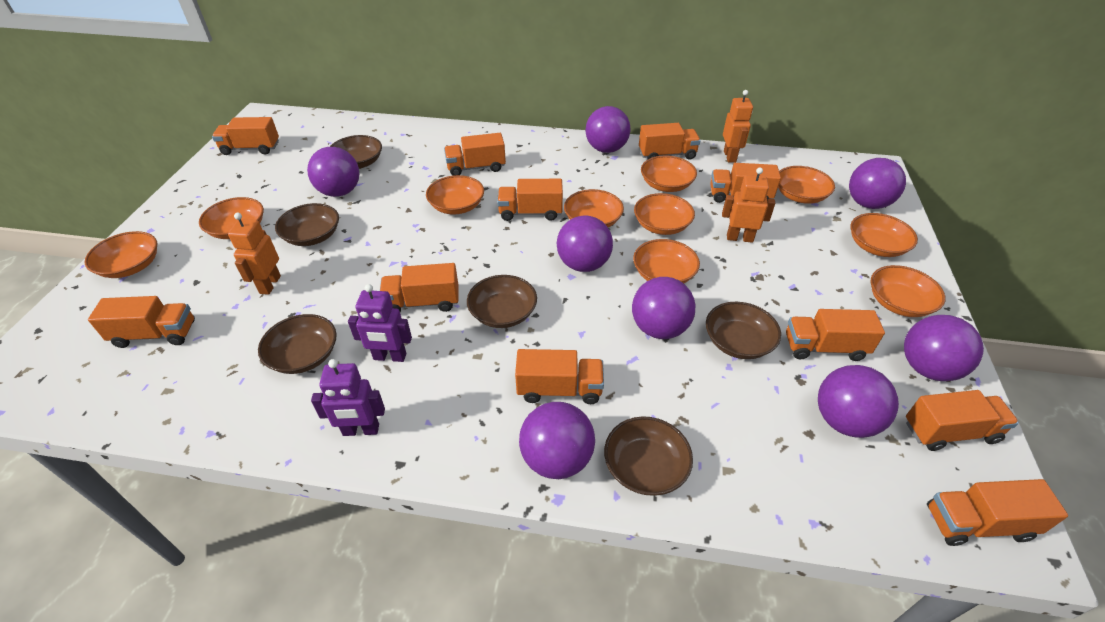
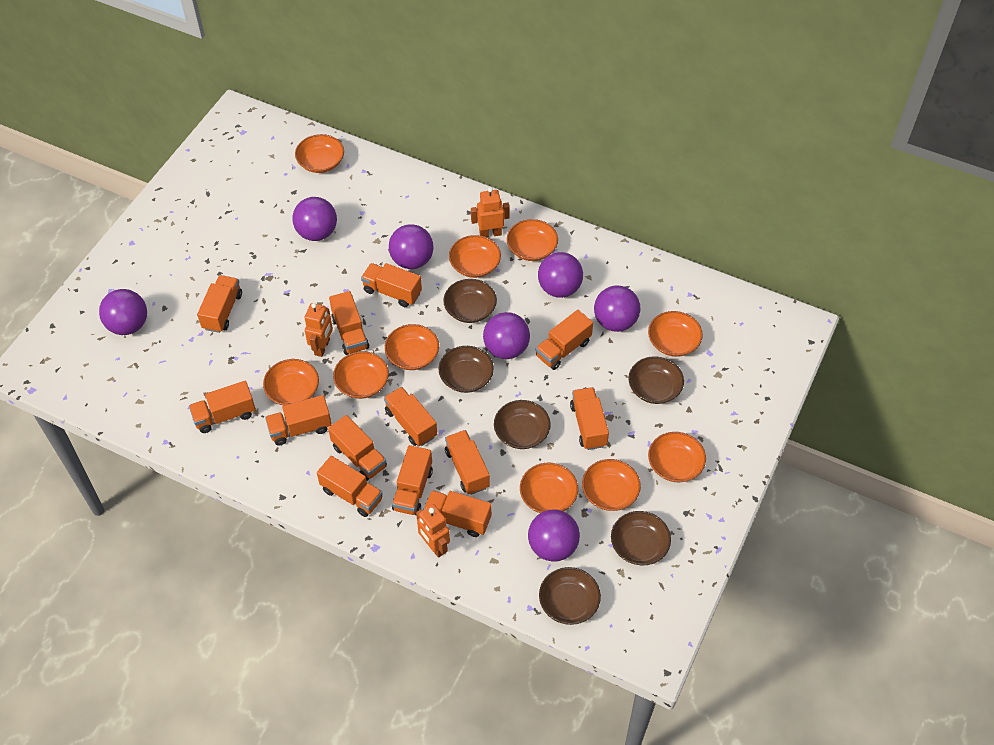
orange truck: 11 -> 13
purple ball: 8 -> 7
purple robot: 2 -> 0

